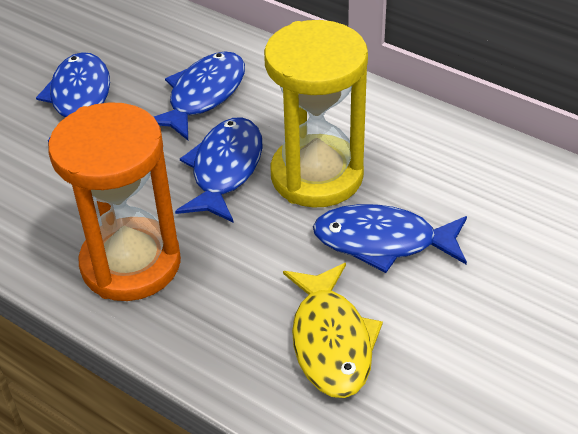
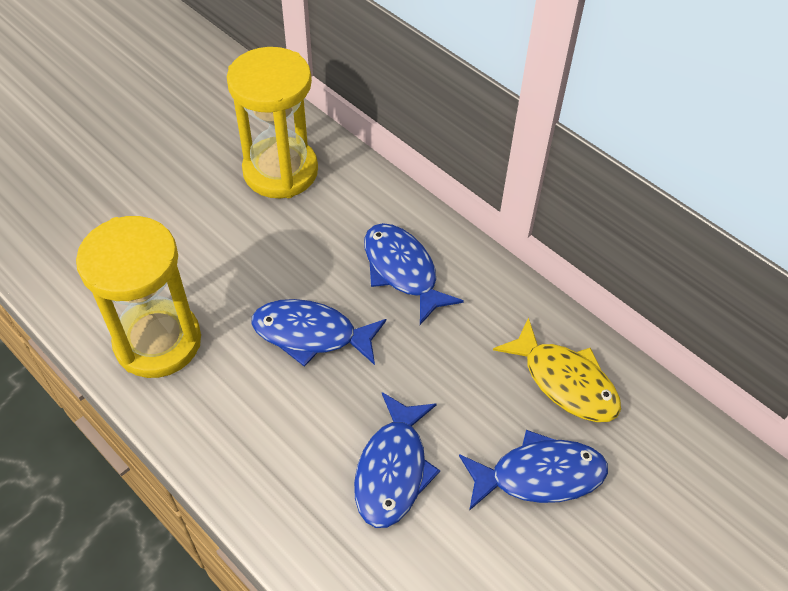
orange hourglass: 1 -> 0
yellow hourglass: 1 -> 2

